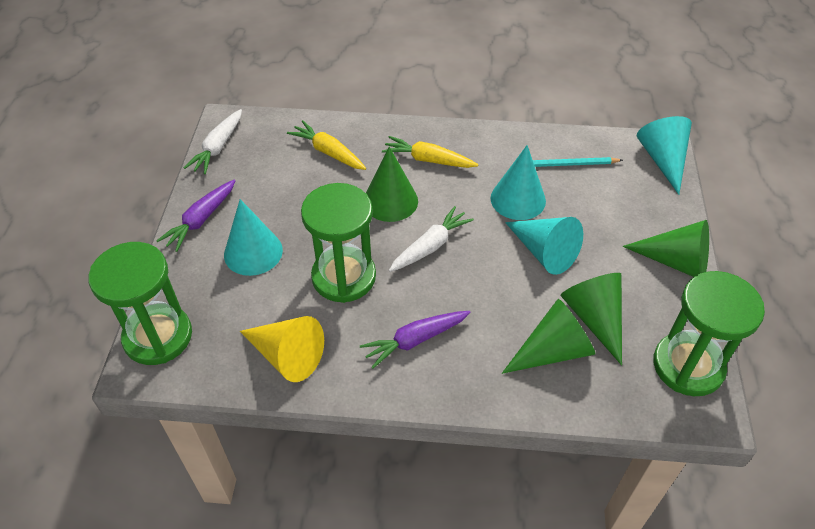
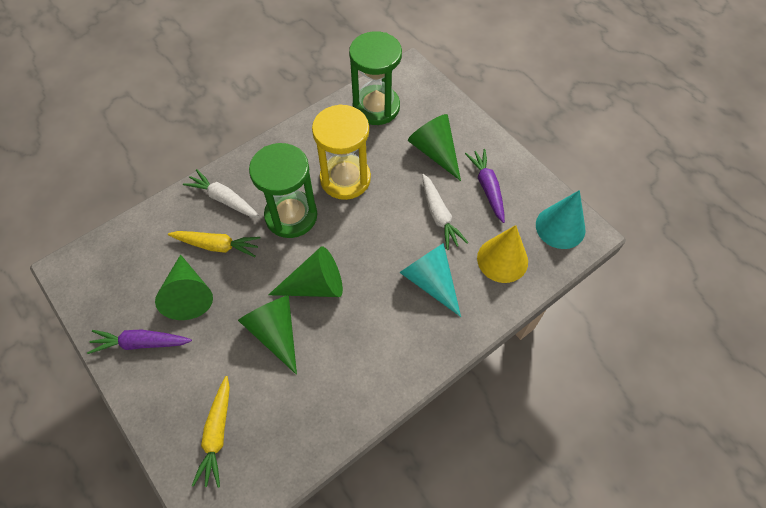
green hourglass: 3 -> 2
turquoise cone: 4 -> 2
turquoise pencil: 1 -> 0
yellow hourglass: 0 -> 1

